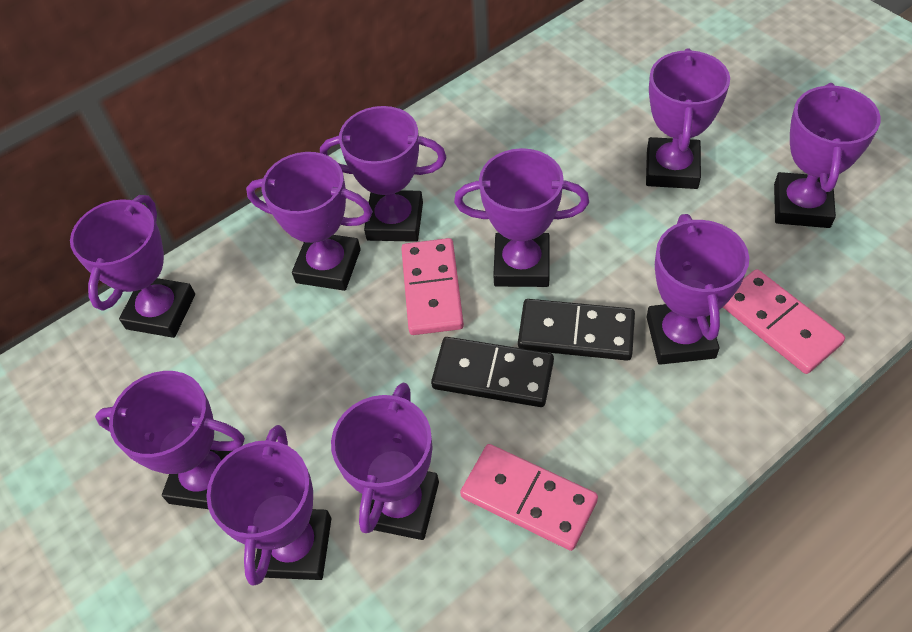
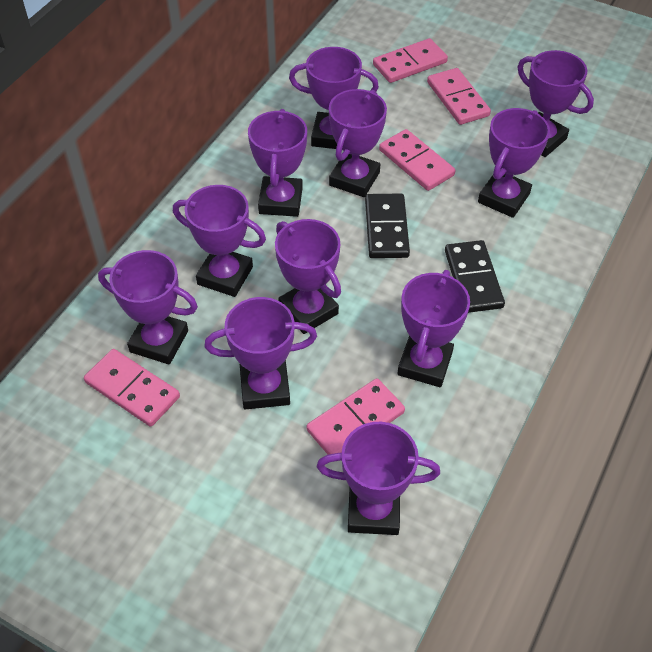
pink domino: 3 -> 5
purple trophy: 10 -> 11

